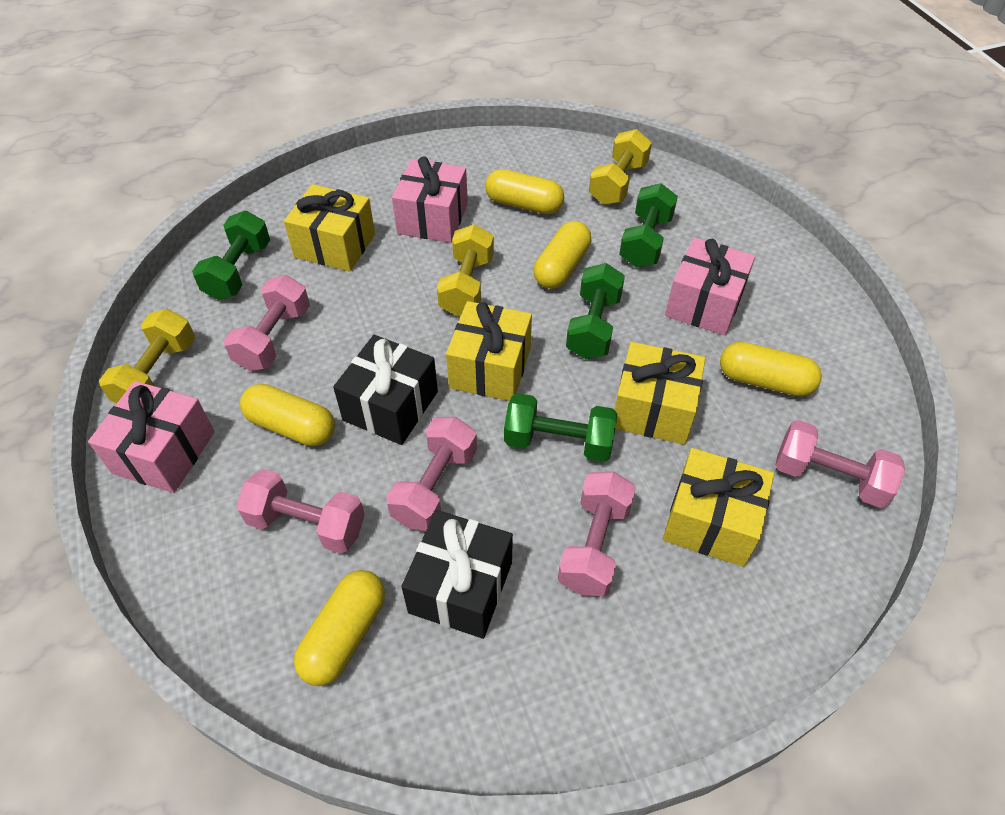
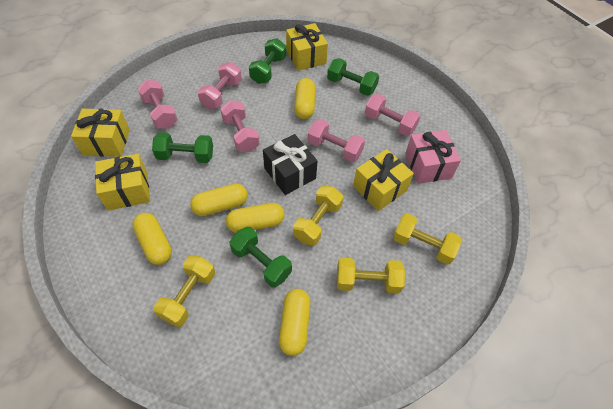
black gift: 2 -> 1
pink gift: 3 -> 1
yellow dumbbell: 3 -> 4

